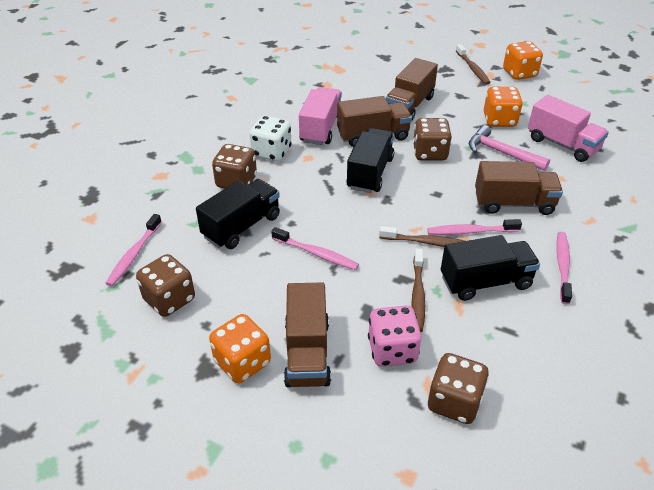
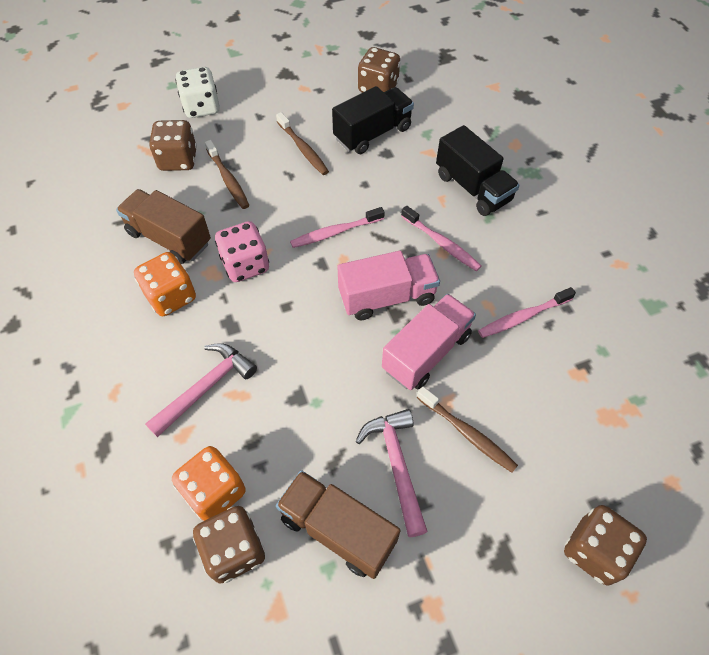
black truck: 3 -> 2
brown truck: 4 -> 2
orange dice: 3 -> 2
pink hammer: 1 -> 2
pink toothbrush: 4 -> 3

